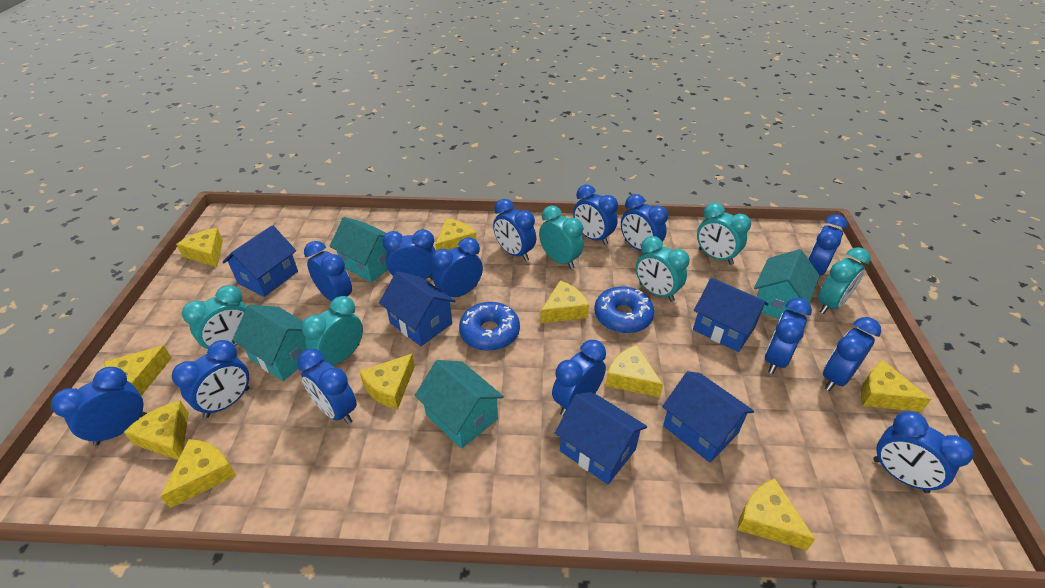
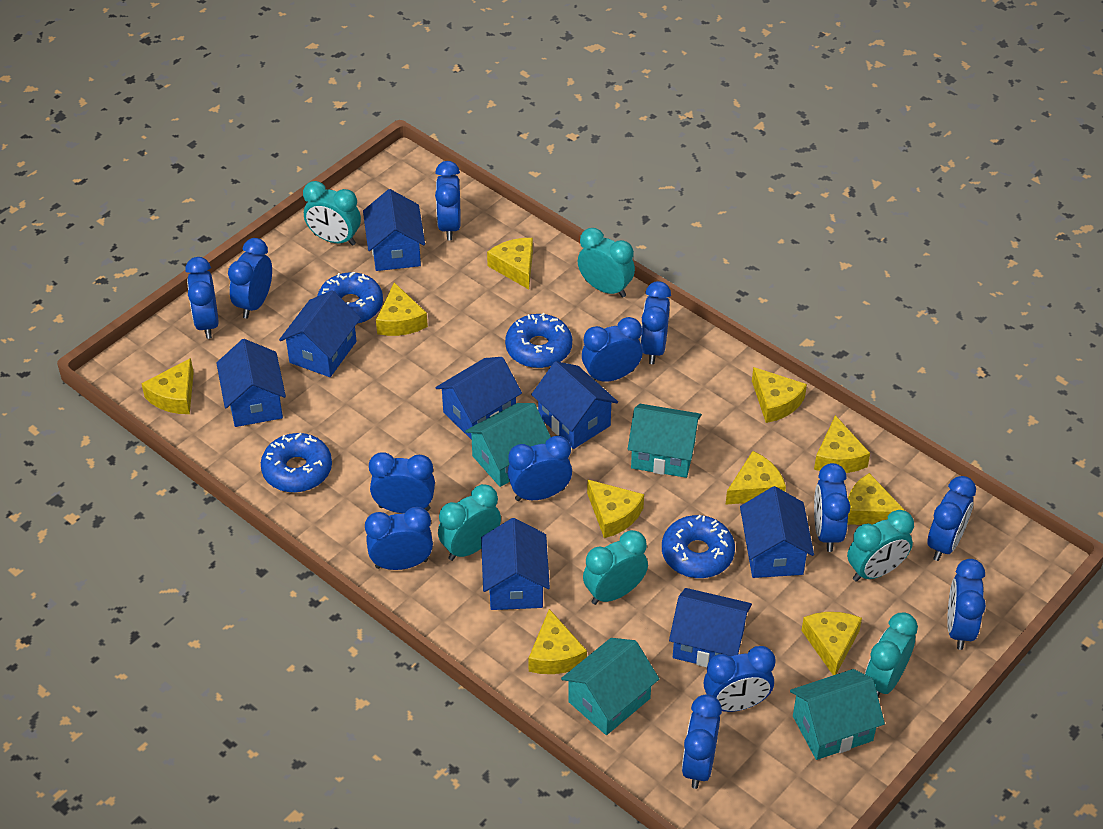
blue clock: 14 -> 13
blue donut: 2 -> 4
blue house: 5 -> 8

